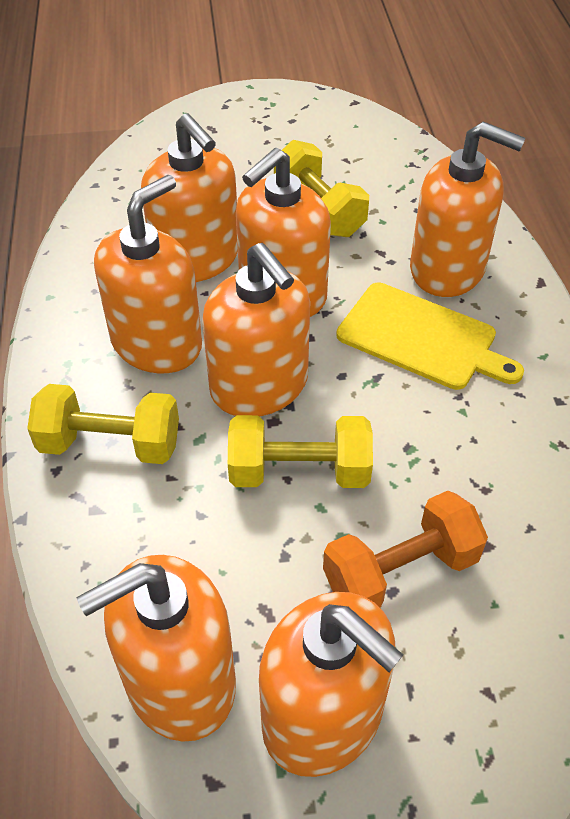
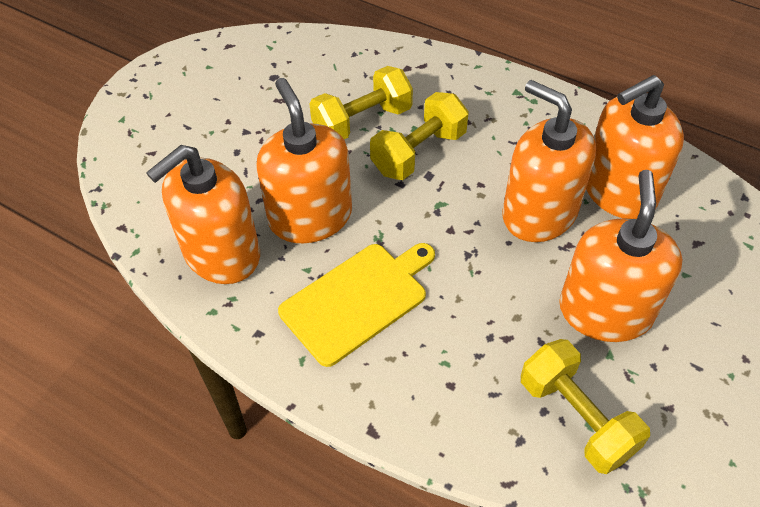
orange dumbbell: 1 -> 0
orange soap dispenser: 7 -> 5

